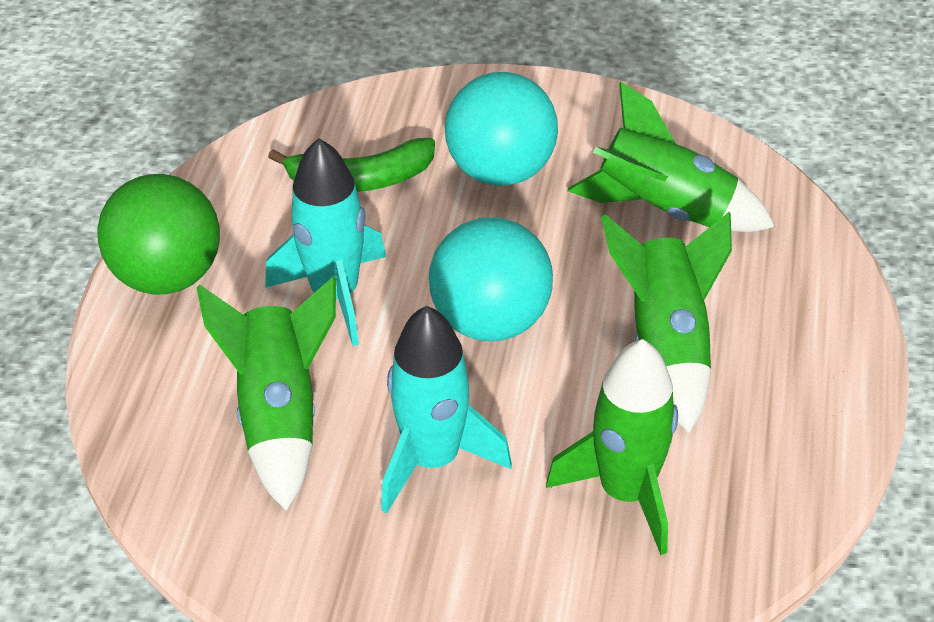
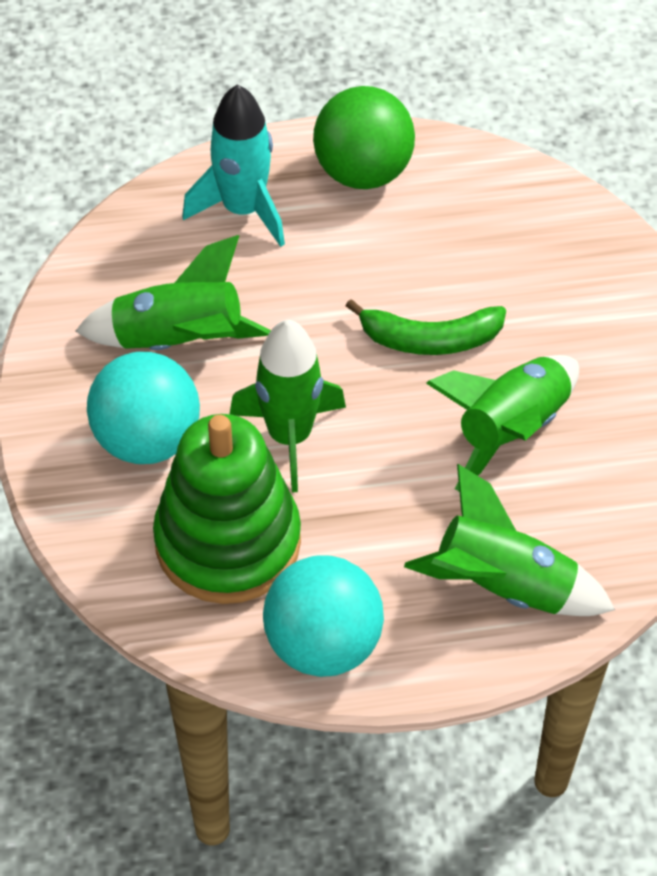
green stacking toy: 0 -> 1
turquoise rocket: 2 -> 1

